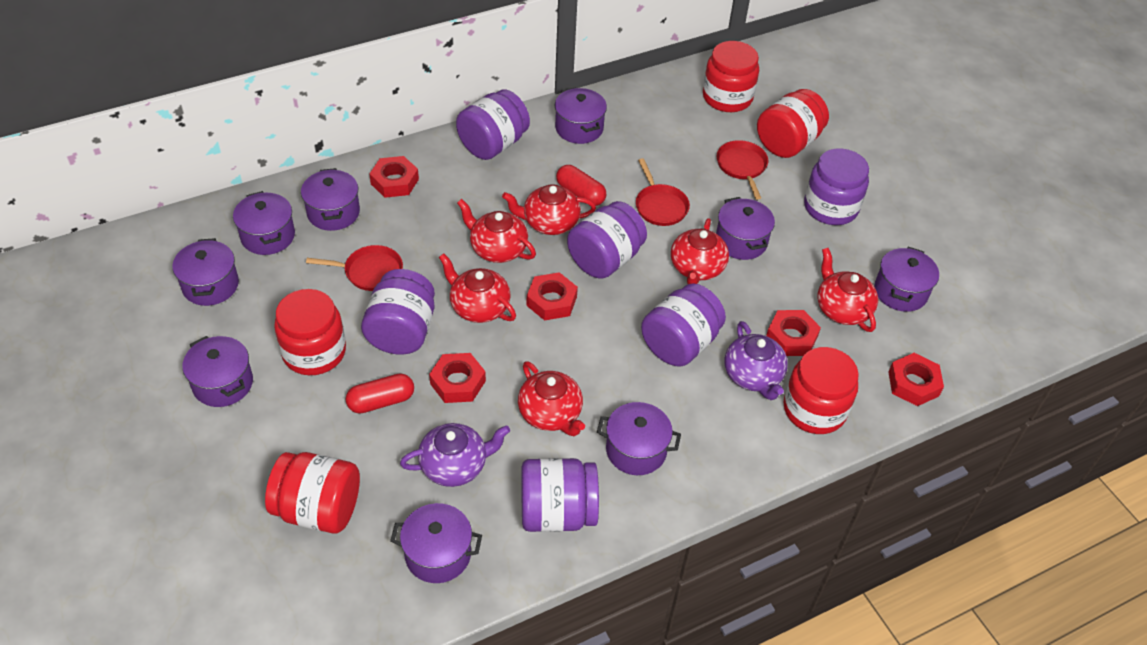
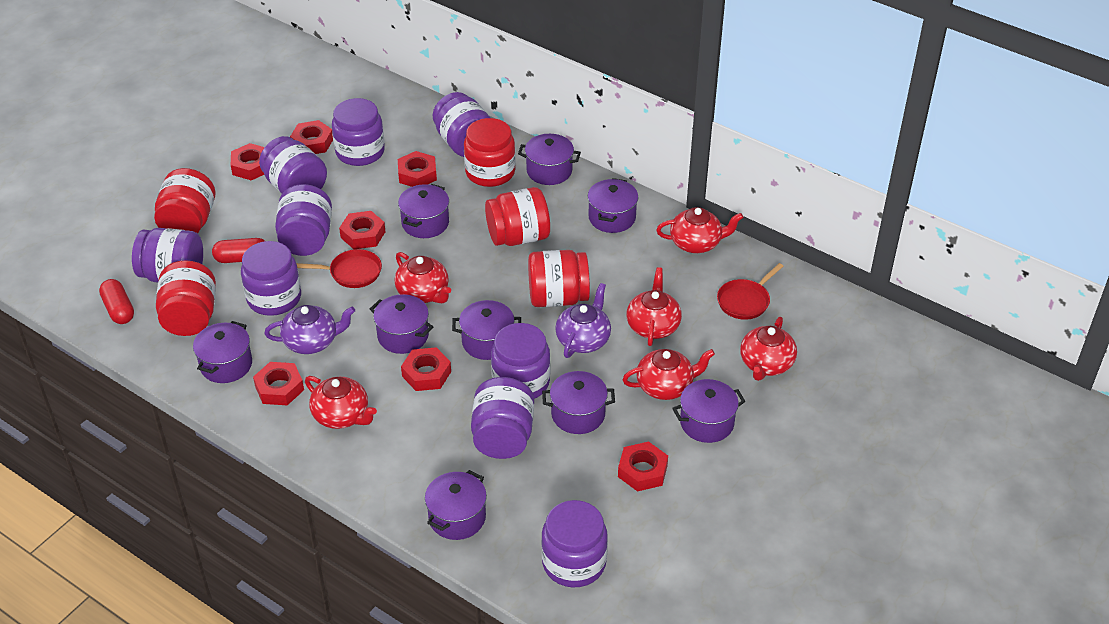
purple jar: 6 -> 9
red nut: 5 -> 7
red pan: 3 -> 2

